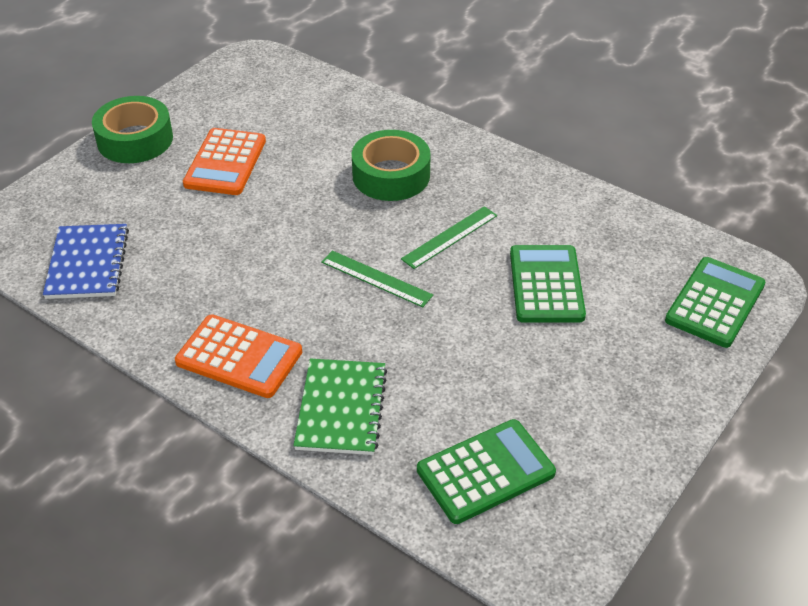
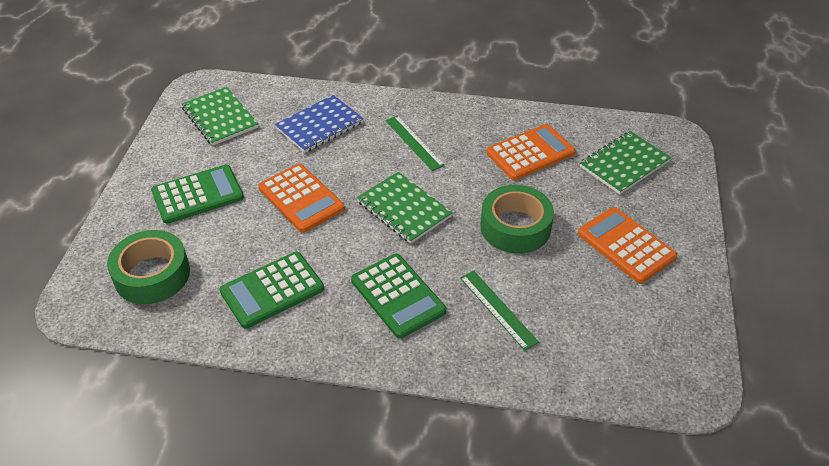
green notebook: 1 -> 3
orange calculator: 2 -> 3

